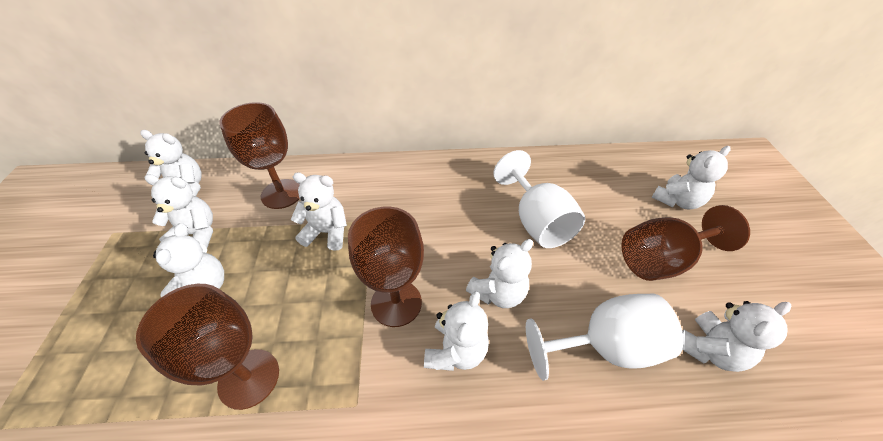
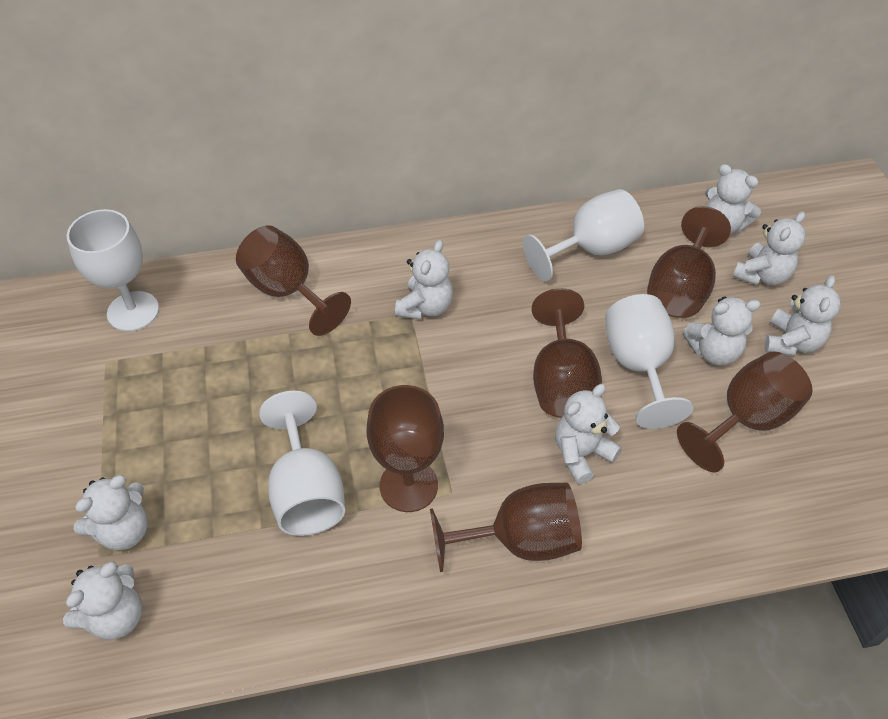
brown goblet: 4 -> 6
white goblet: 2 -> 4

